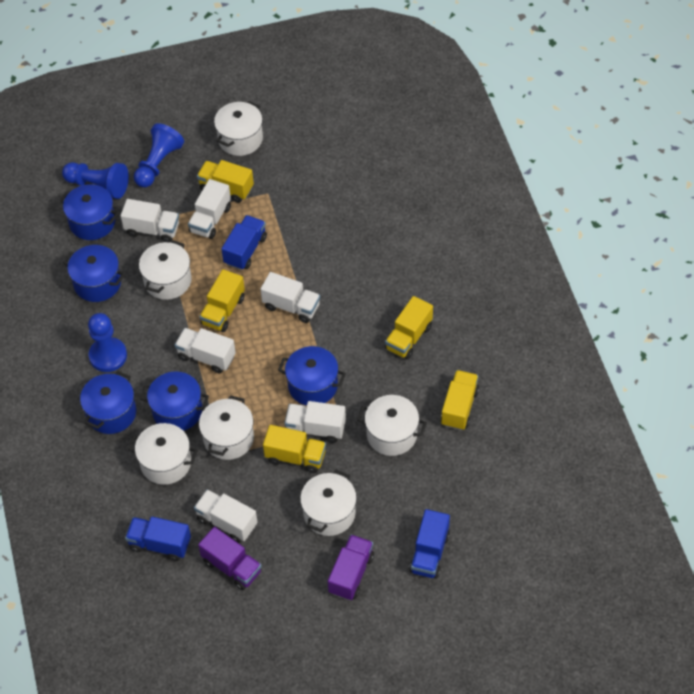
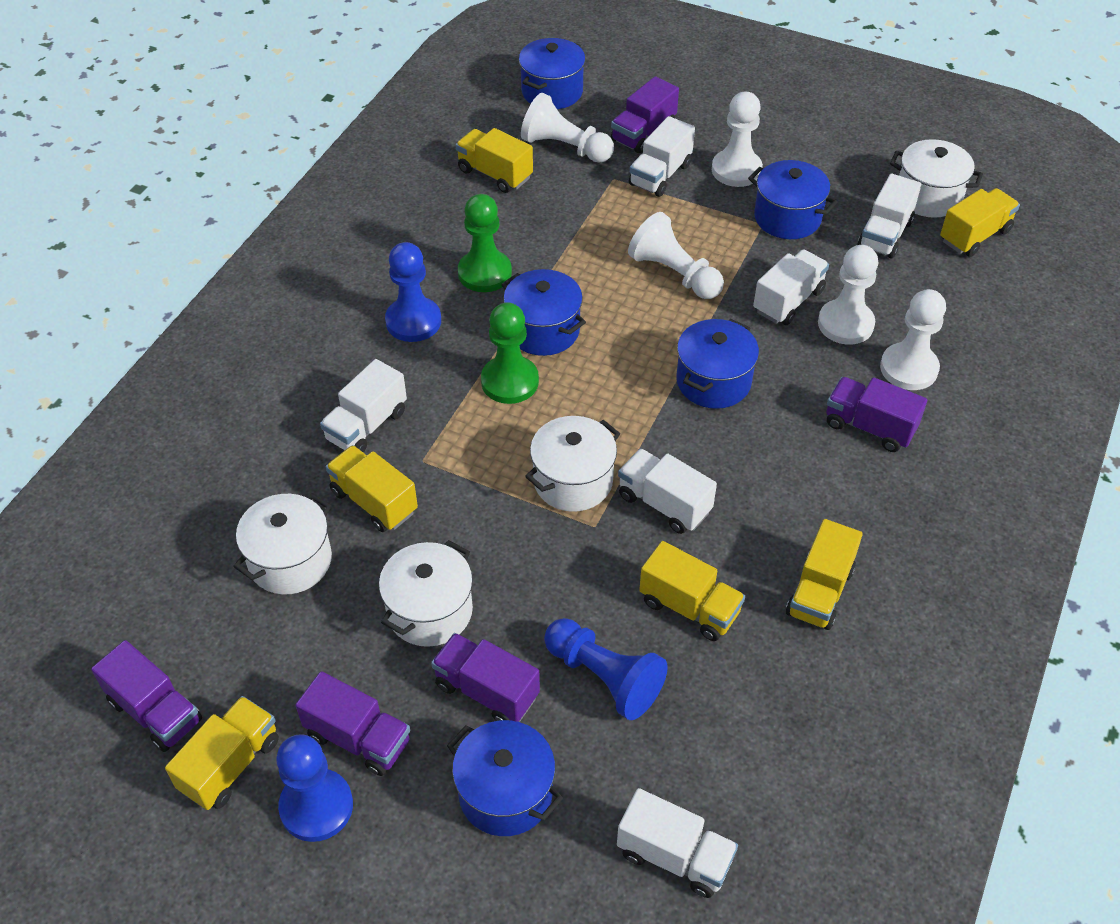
blue truck: 3 -> 0
green pawn: 0 -> 2
purple truck: 2 -> 5
white pawn: 0 -> 5
white pot: 6 -> 4
yellow truck: 5 -> 6

